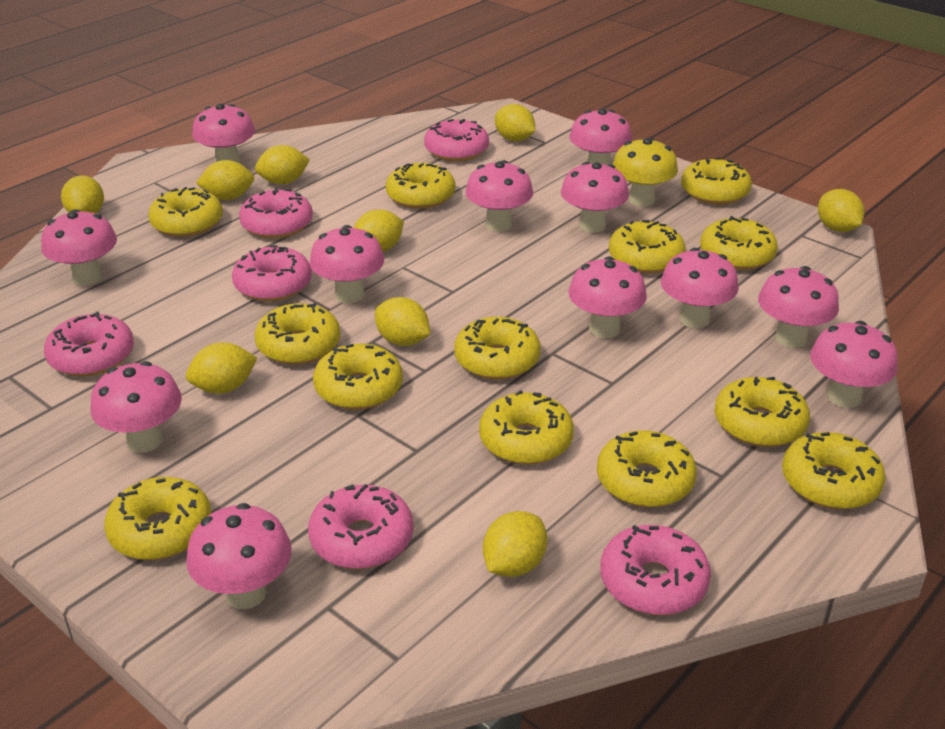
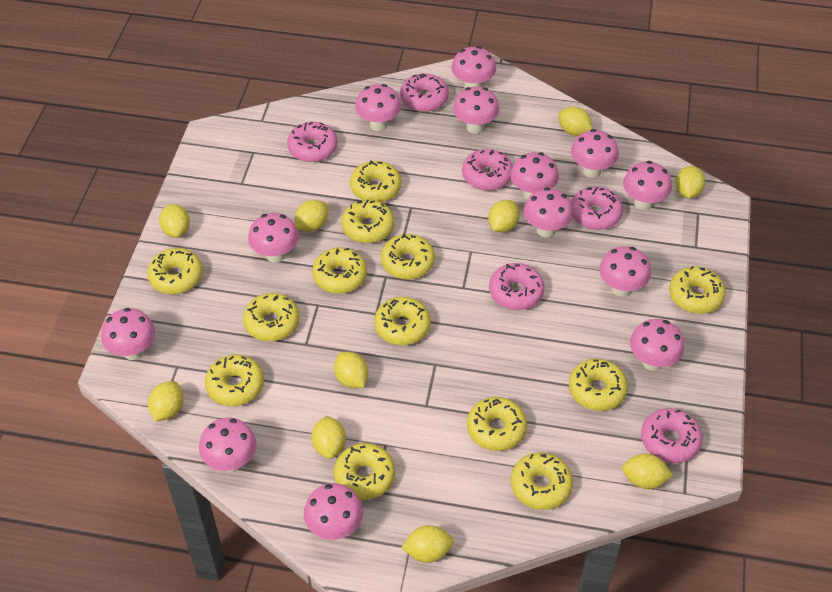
pink mushroom: 12 -> 13
yellow lemon: 9 -> 10
yellow mushroom: 1 -> 0

